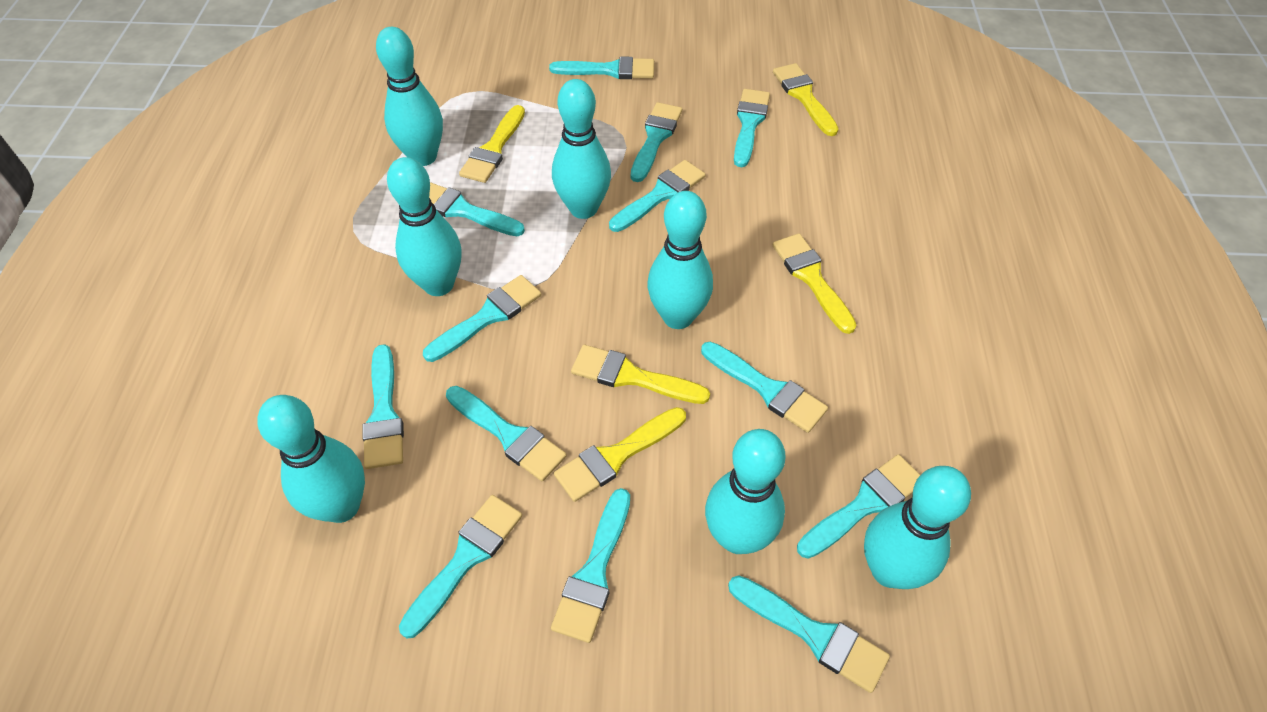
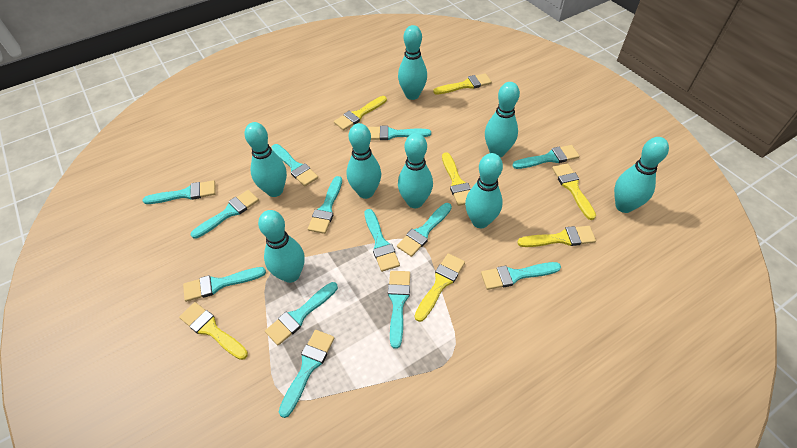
turquoise bowling pin: 7 -> 8
yellow brush: 5 -> 7

